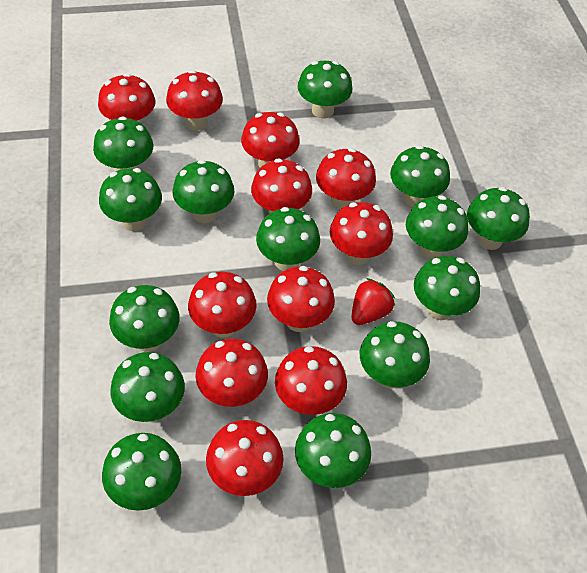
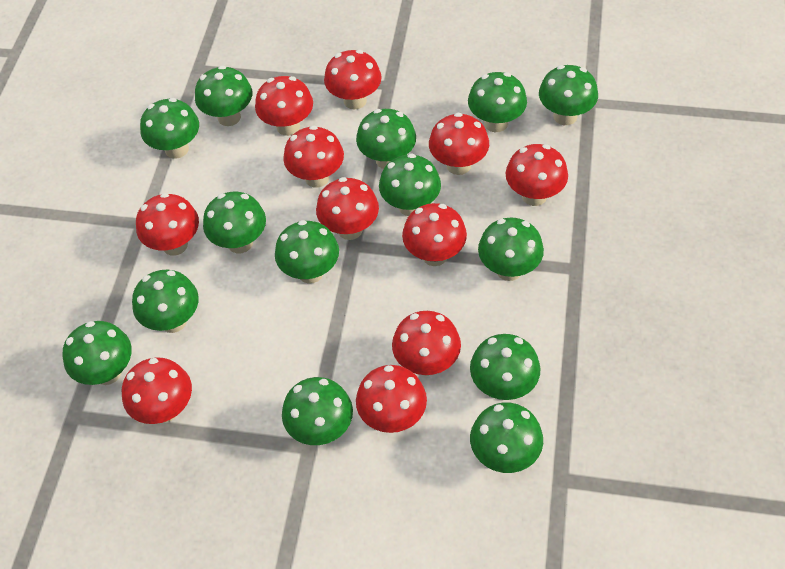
red strawberry: 1 -> 0

